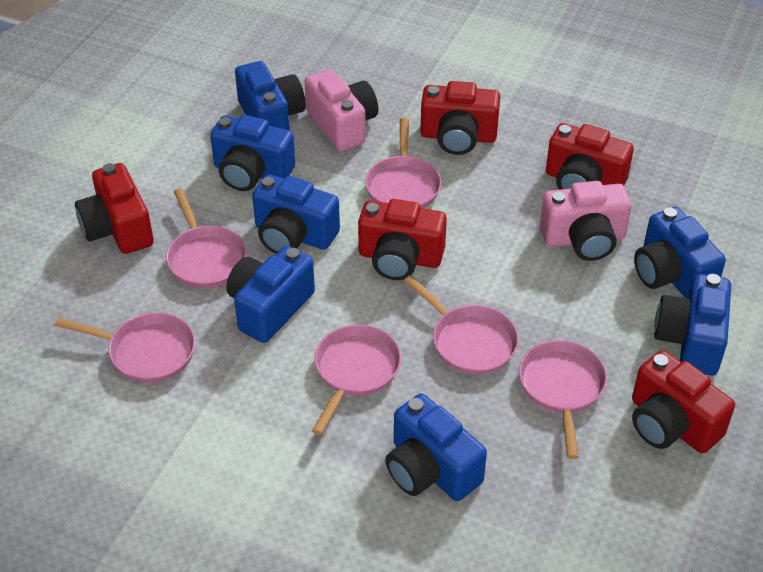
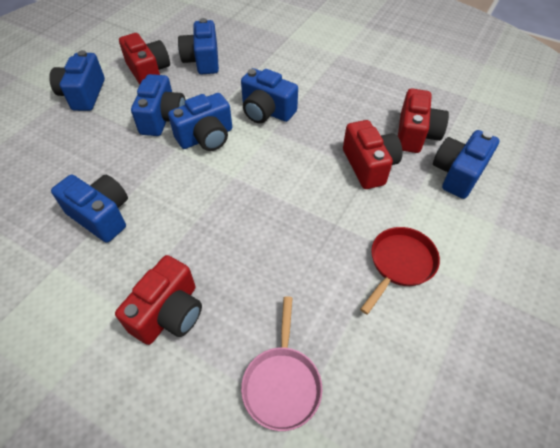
pink camera: 2 -> 0
pink pan: 6 -> 1
red camera: 5 -> 4
red pan: 0 -> 1

